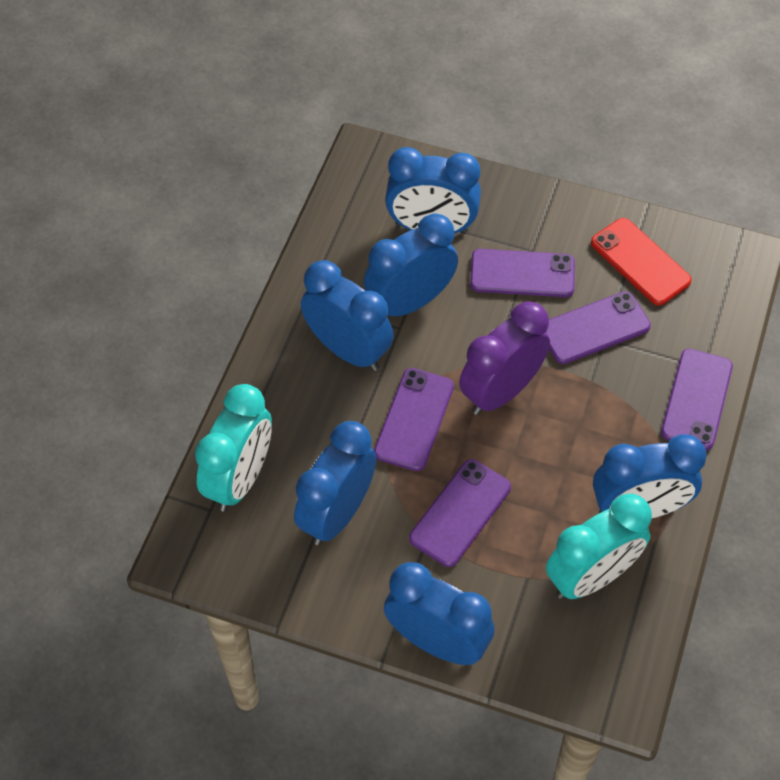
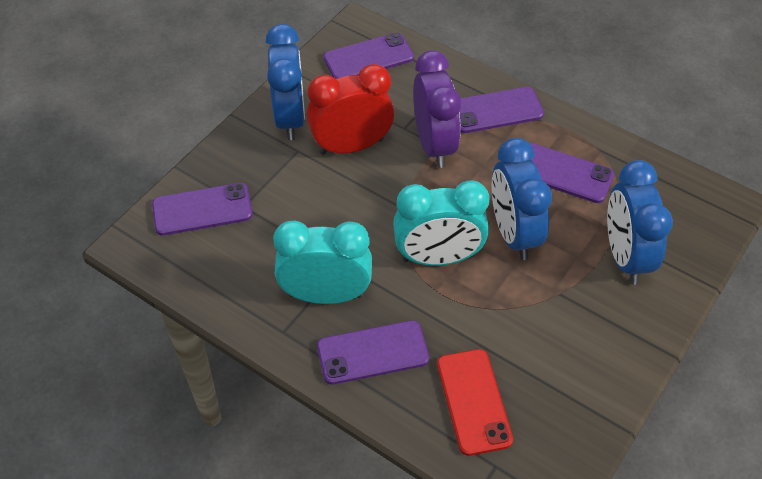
blue clock: 6 -> 3
red clock: 0 -> 1

